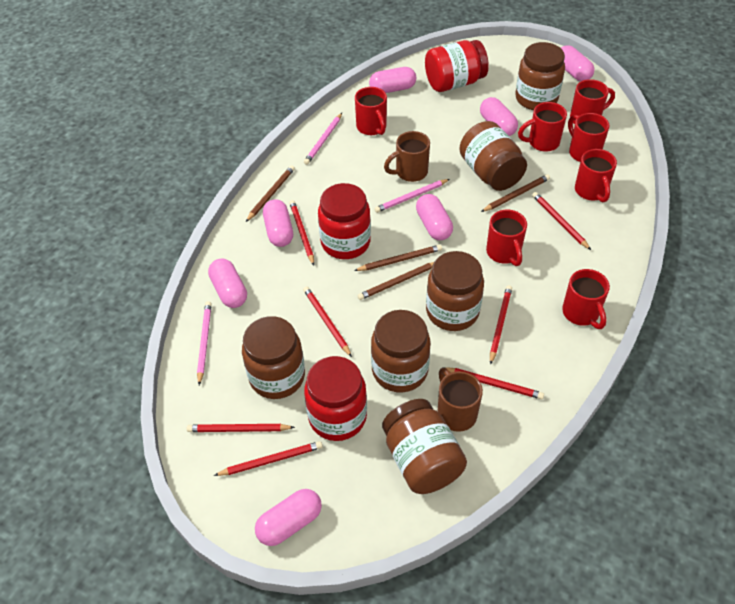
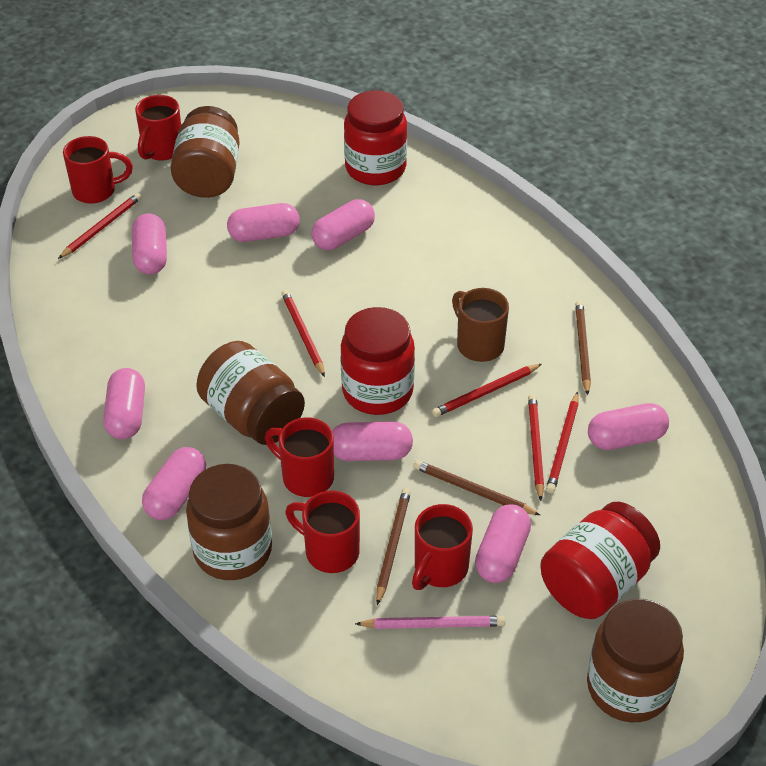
brown jar: 6 -> 4
brown mug: 2 -> 1
brown pencil: 4 -> 3
pink capsule: 7 -> 8
pink pencil: 3 -> 1
red mug: 7 -> 5
red pencil: 7 -> 5

